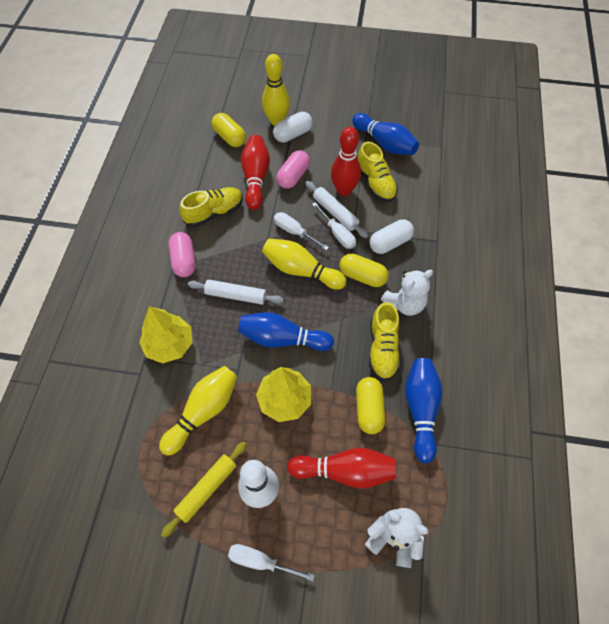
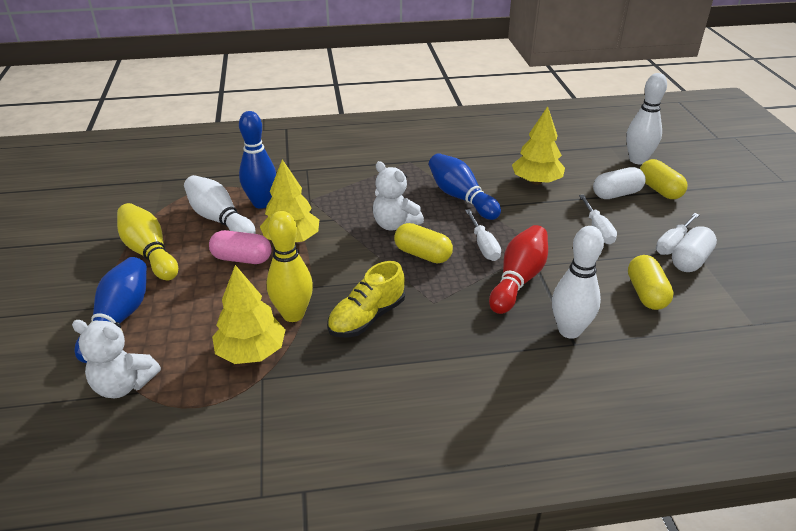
pink capsule: 2 -> 1
red bowling pin: 3 -> 1
white bowling pin: 1 -> 3
white rolling pin: 2 -> 0
yellow bowling pin: 3 -> 2
yellow rolling pin: 1 -> 0
yellow shoe: 3 -> 1
yellow tree: 2 -> 3

